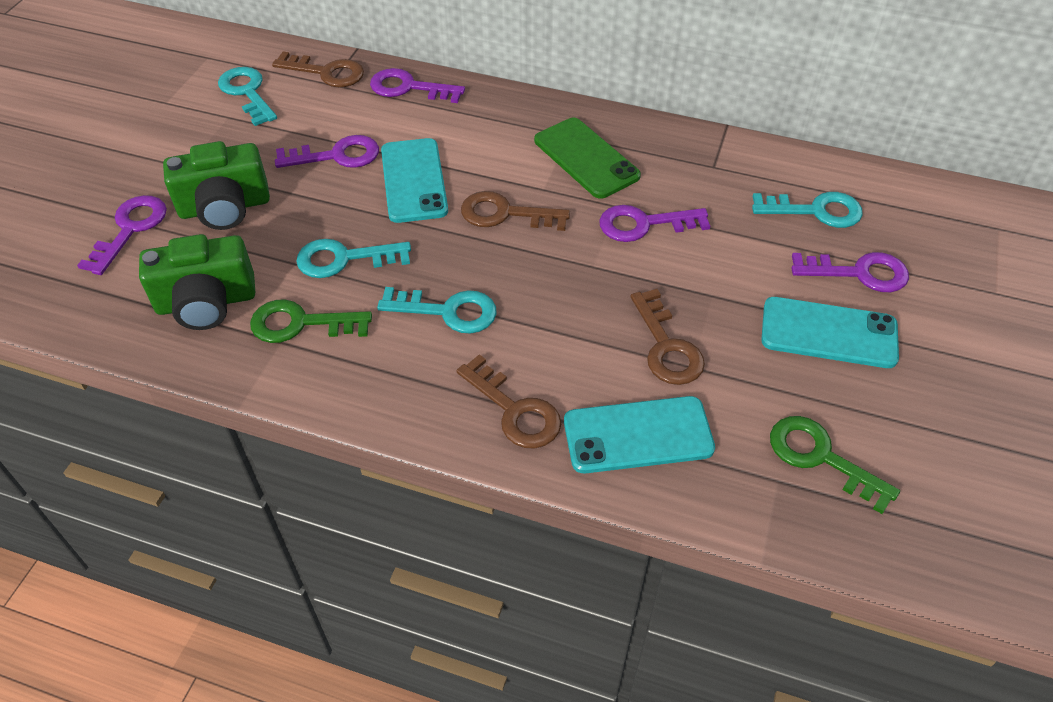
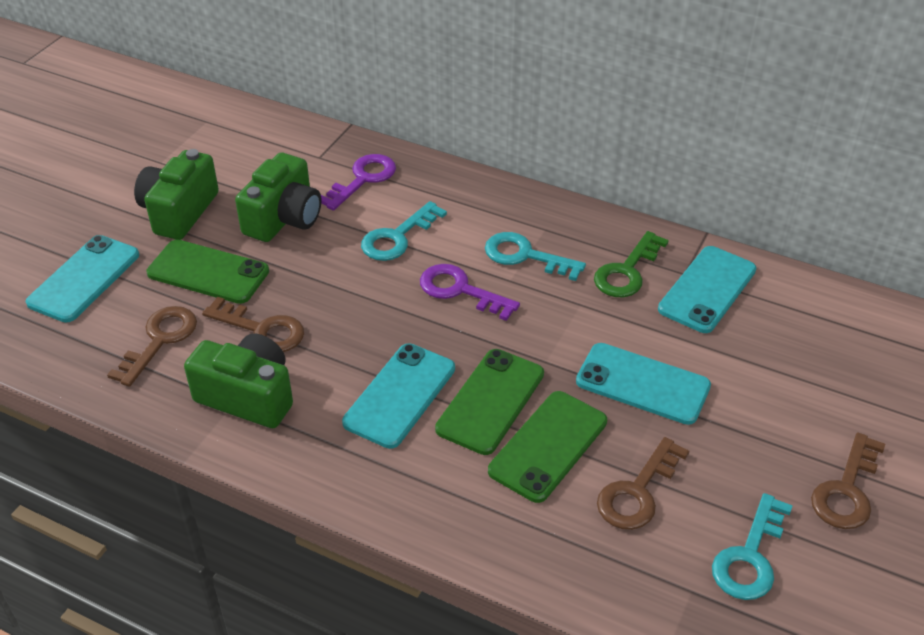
green camera: 2 -> 3
green key: 2 -> 1
green phone: 1 -> 3
purple key: 5 -> 2
turquoise key: 4 -> 3
turquoise phone: 3 -> 4

